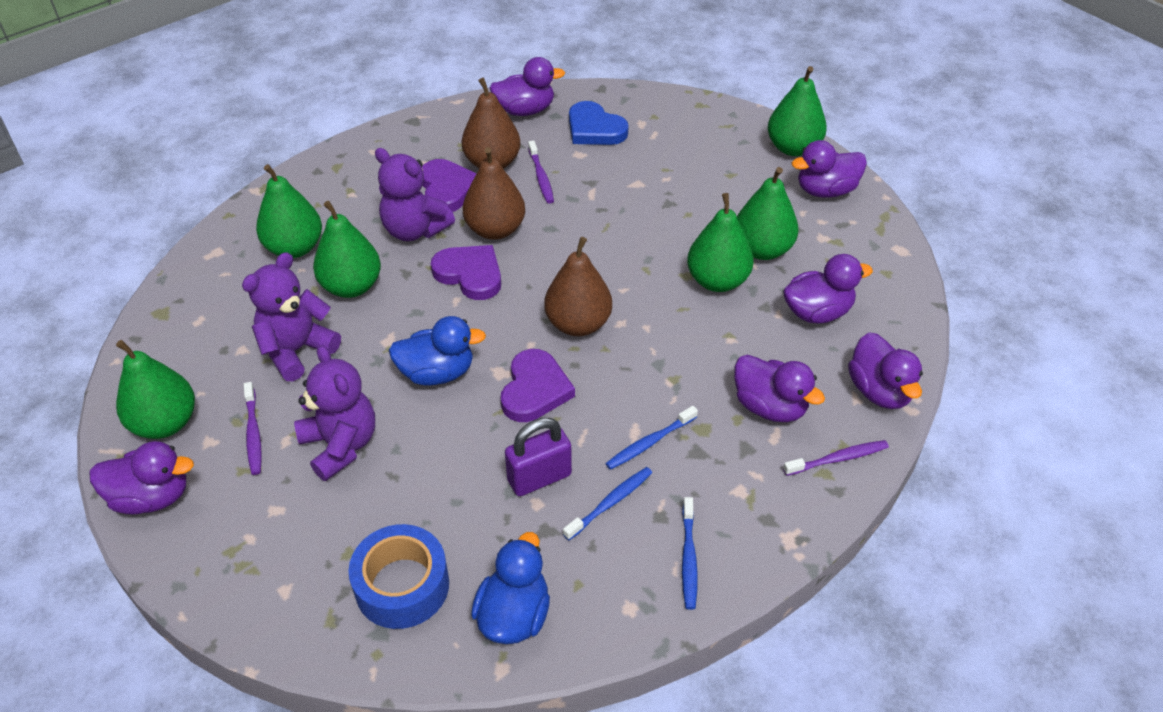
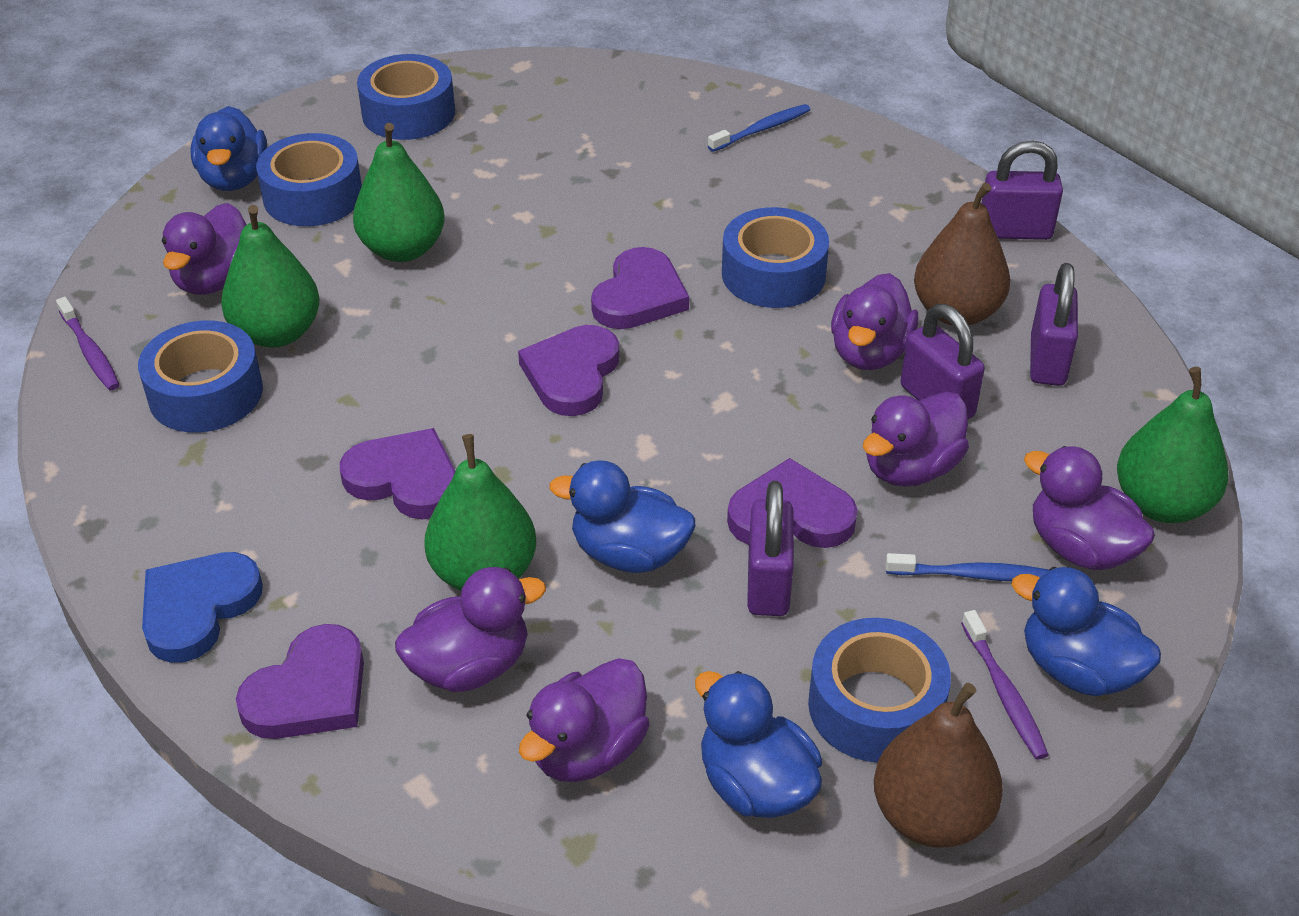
blue duck: 2 -> 4
blue tape: 1 -> 5
blue toothbrush: 3 -> 2
brown pear: 3 -> 2
green pear: 6 -> 4
purple heart: 3 -> 5
purple padlock: 1 -> 4
purple teddy bear: 3 -> 0
purple toothbrush: 3 -> 2

